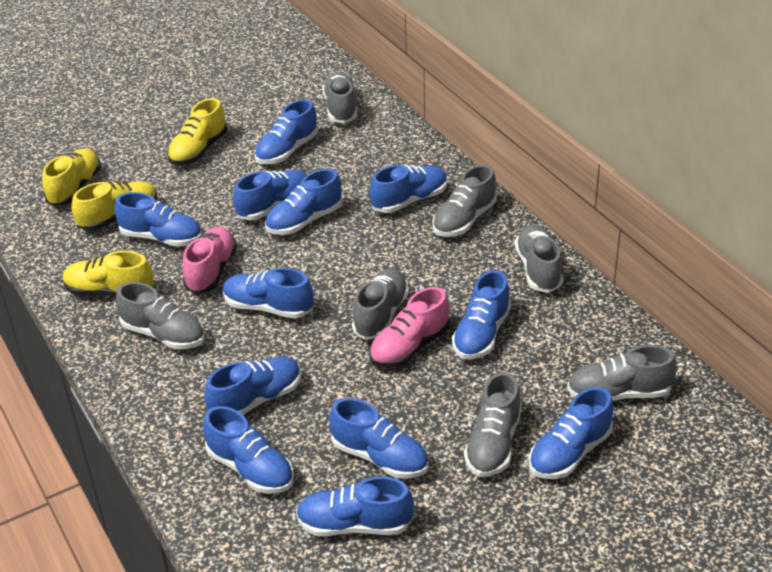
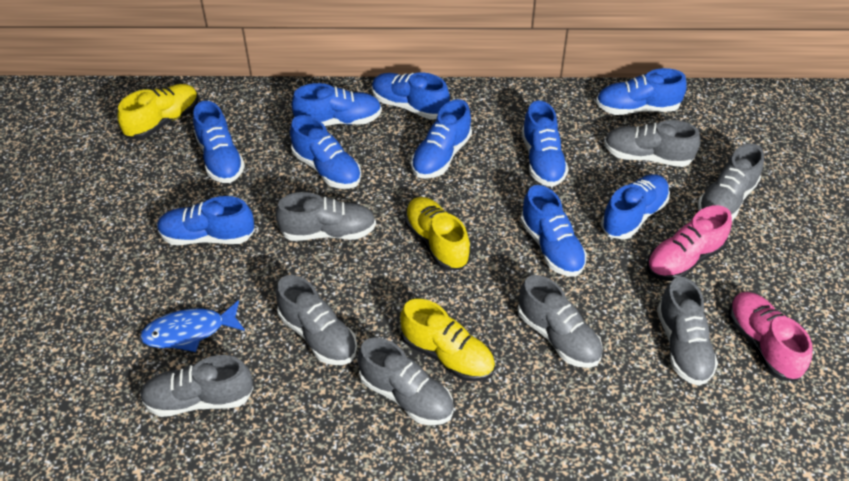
blue fish: 0 -> 1
blue shoe: 12 -> 10
grey shoe: 7 -> 8
yellow shoe: 4 -> 3

